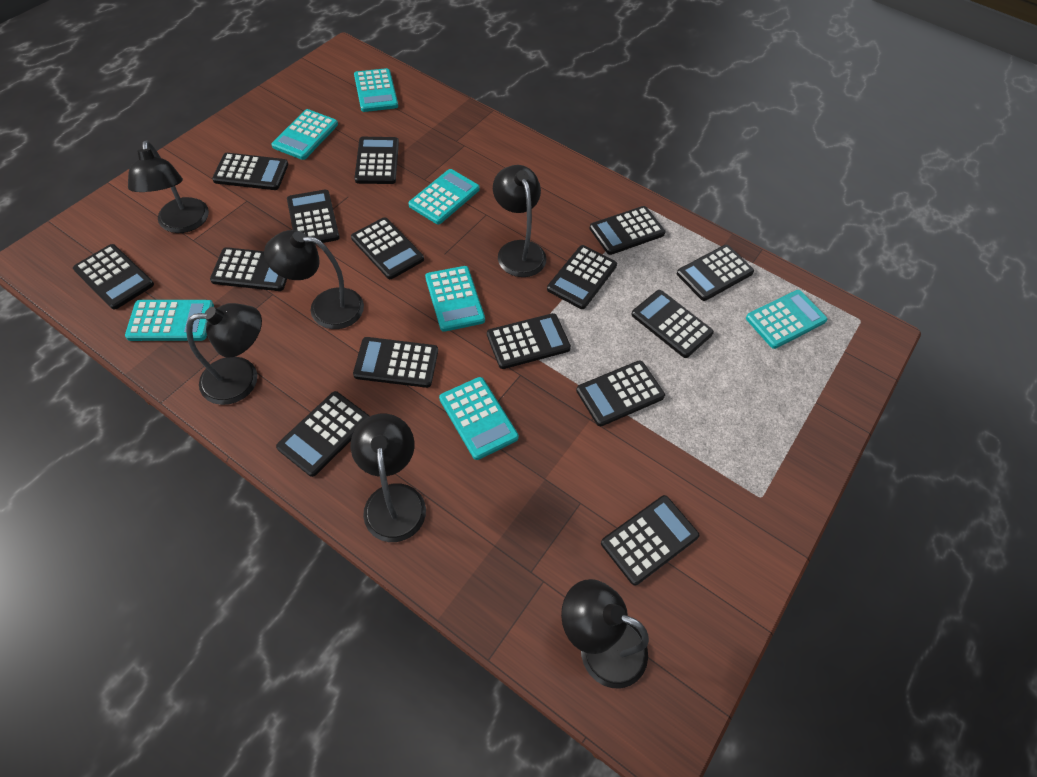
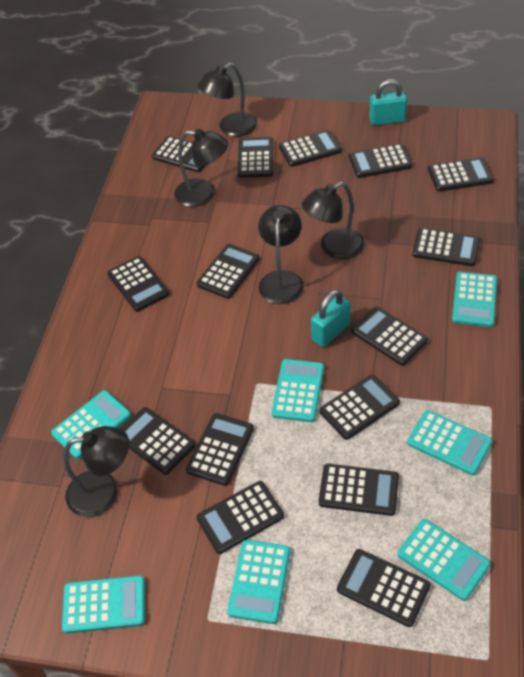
black lamp: 6 -> 5
turquoise padlock: 0 -> 2

